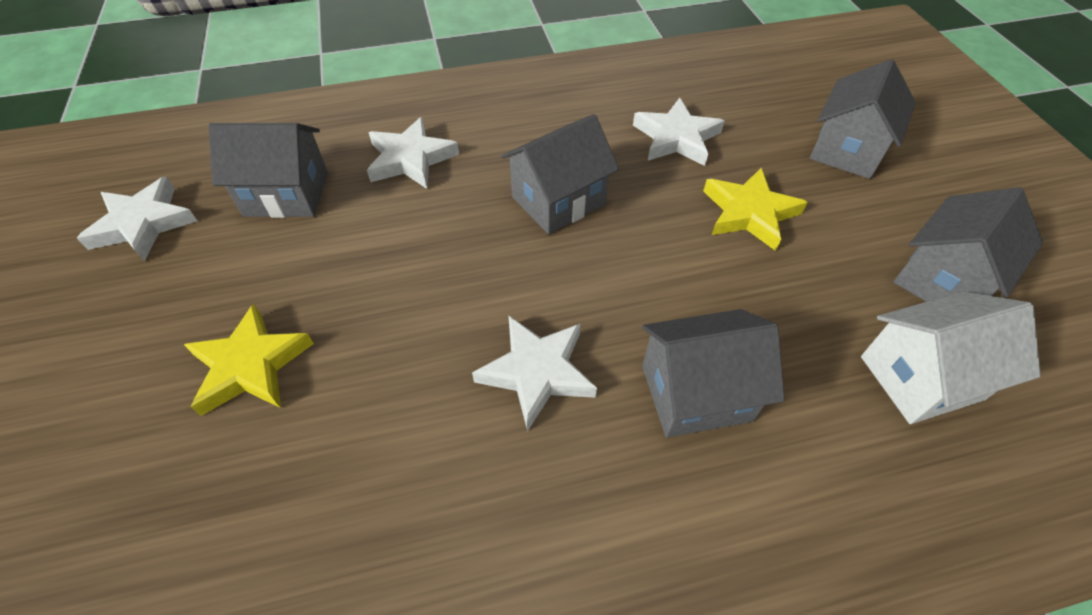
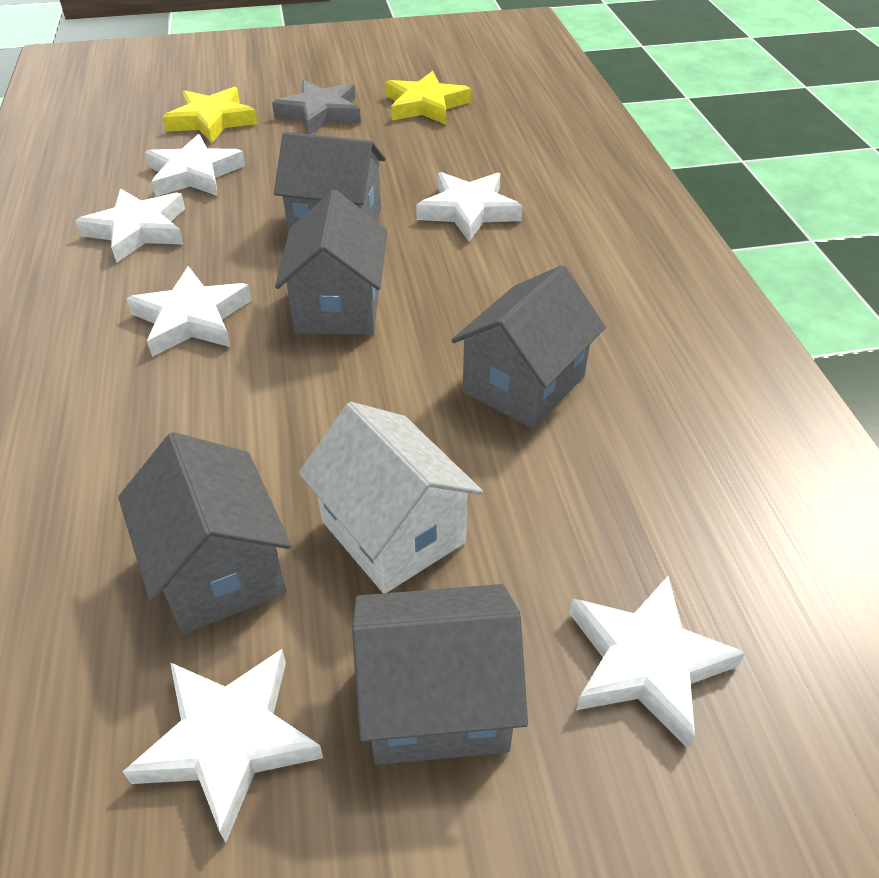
grey star: 0 -> 1
white star: 4 -> 6

